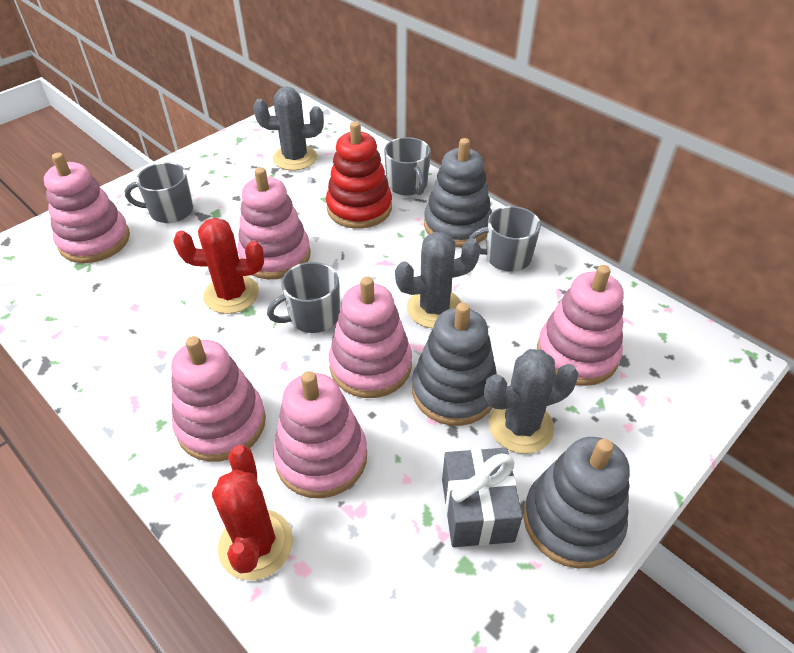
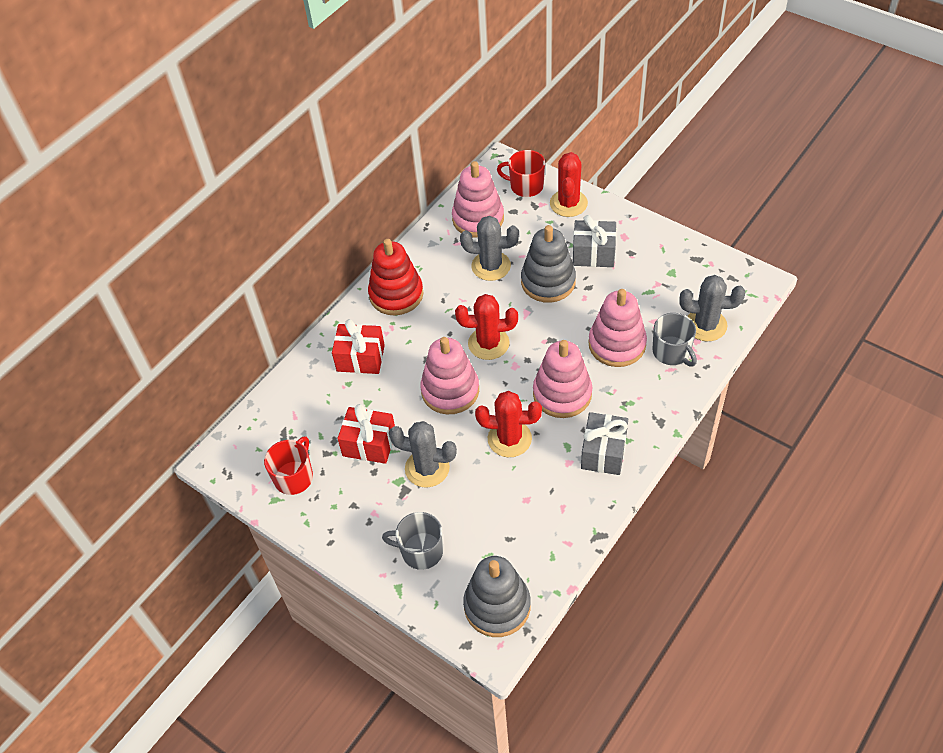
grey gift: 1 -> 2
grey mug: 4 -> 2
grey stacking toy: 3 -> 2
pink stacking toy: 6 -> 4
red cactus: 2 -> 3
red gift: 0 -> 2
red mug: 0 -> 2

